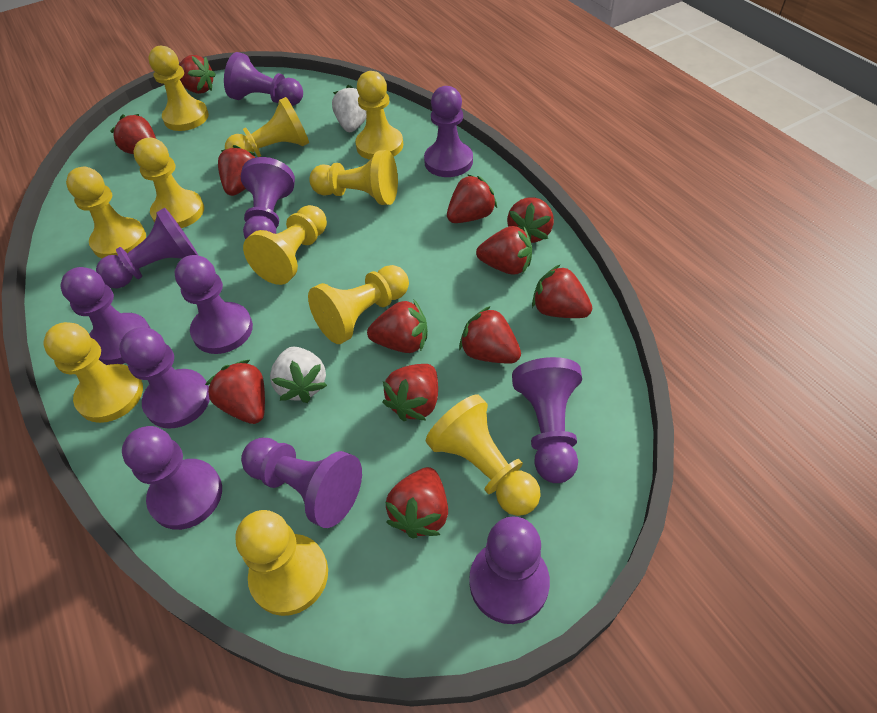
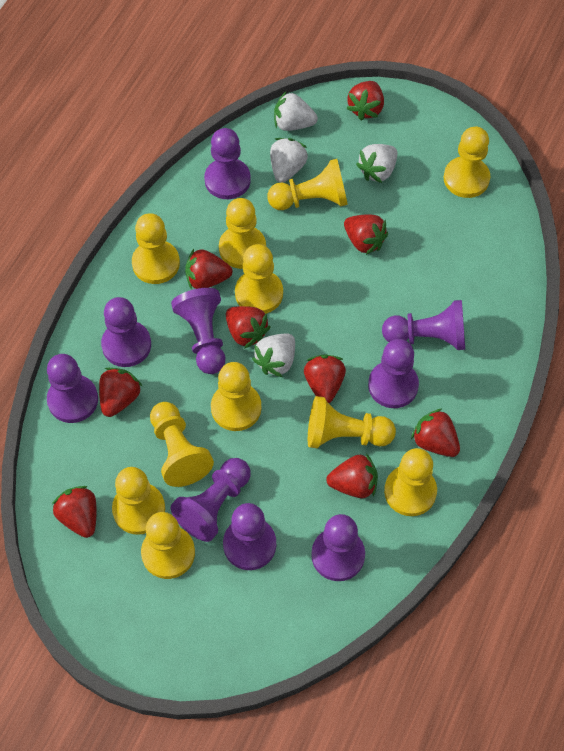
purple pawn: 11 -> 9
red strawberry: 12 -> 9
white strawberry: 2 -> 4

